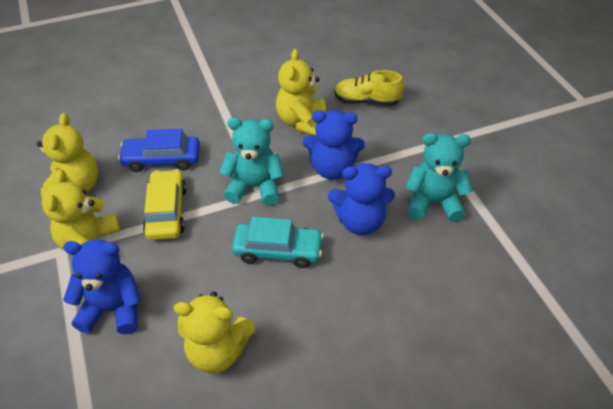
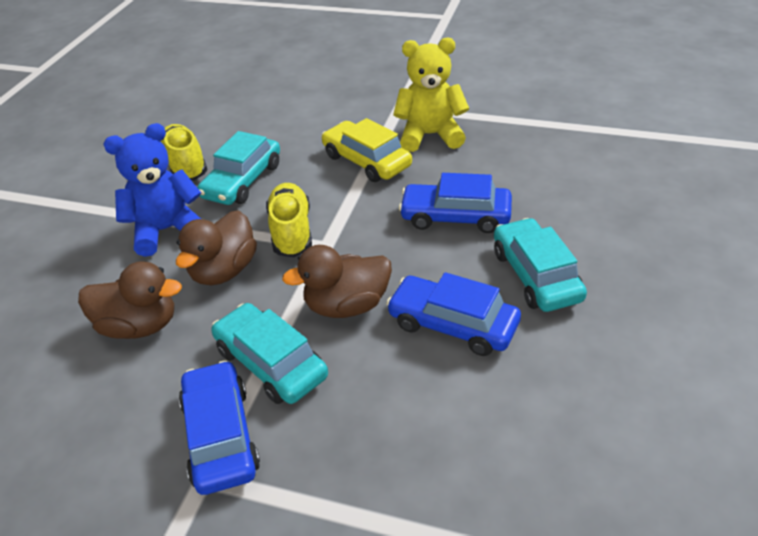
blue car: 1 -> 3
blue teddy bear: 3 -> 1
brown duck: 0 -> 3
turquoise car: 1 -> 3
turquoise teddy bear: 2 -> 0
yellow shoe: 1 -> 2
yellow teddy bear: 4 -> 1

